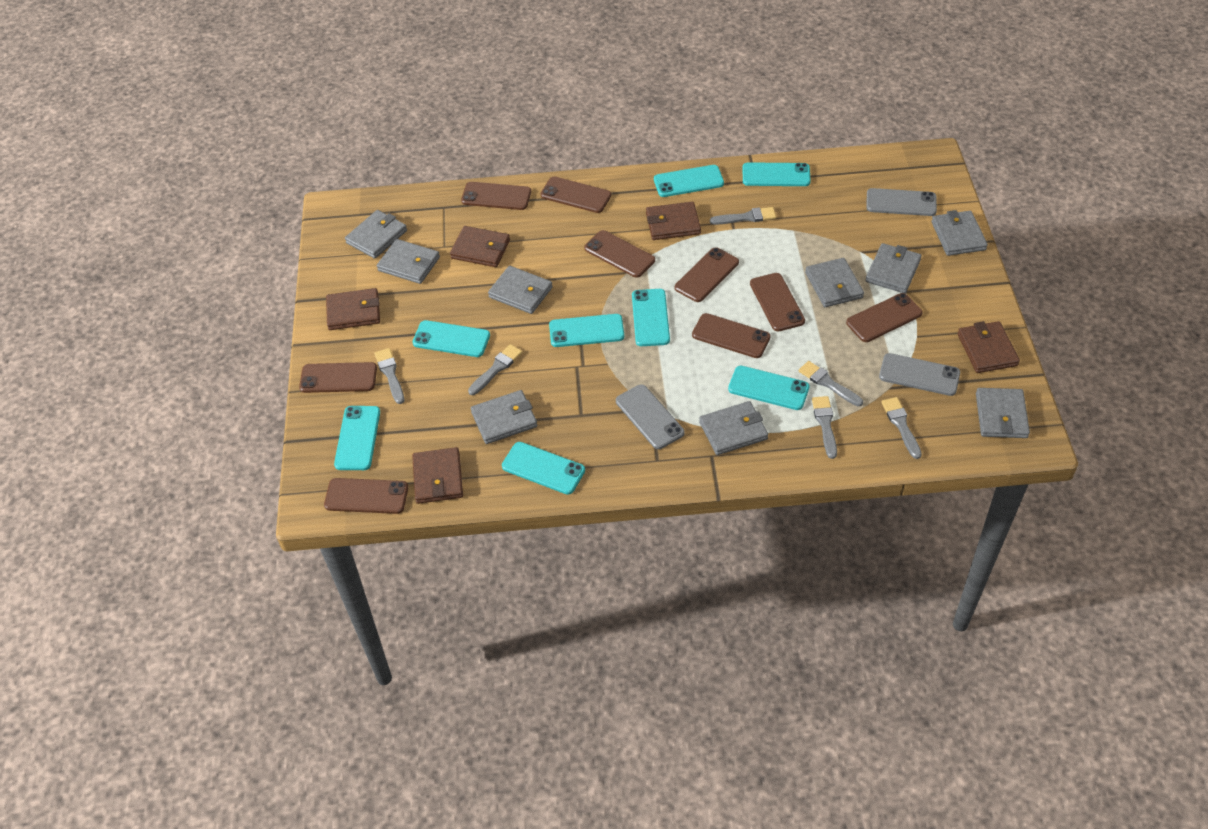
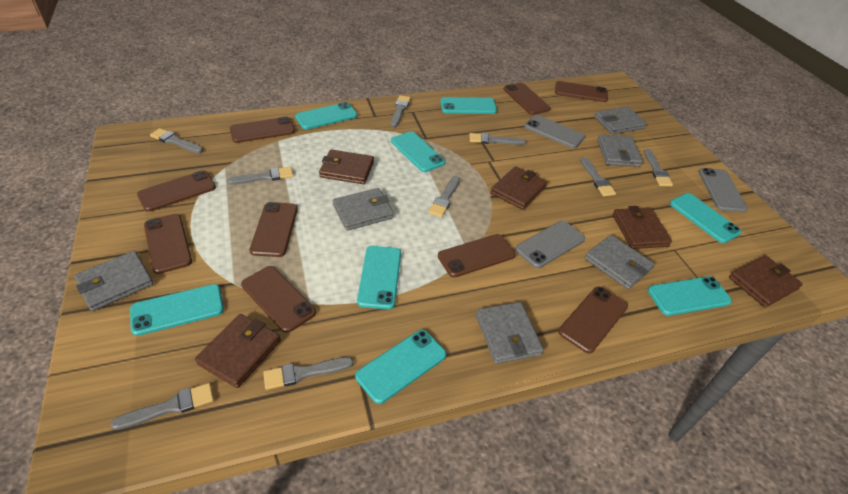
grey brush: 6 -> 9
grey wallet: 9 -> 6

